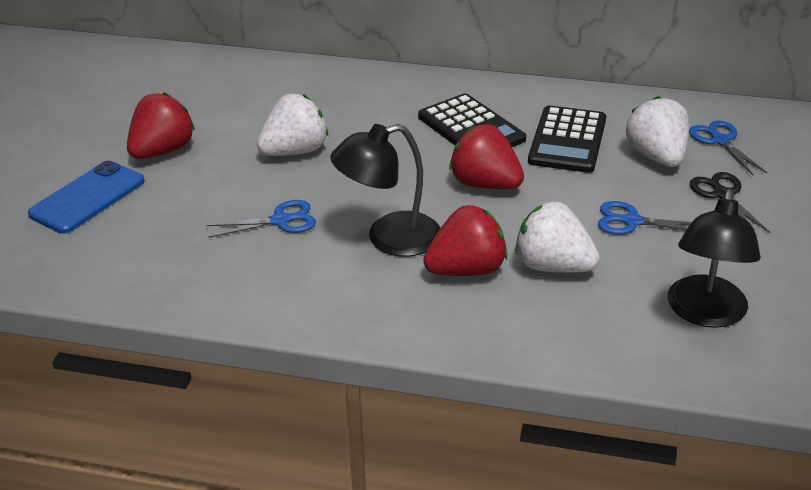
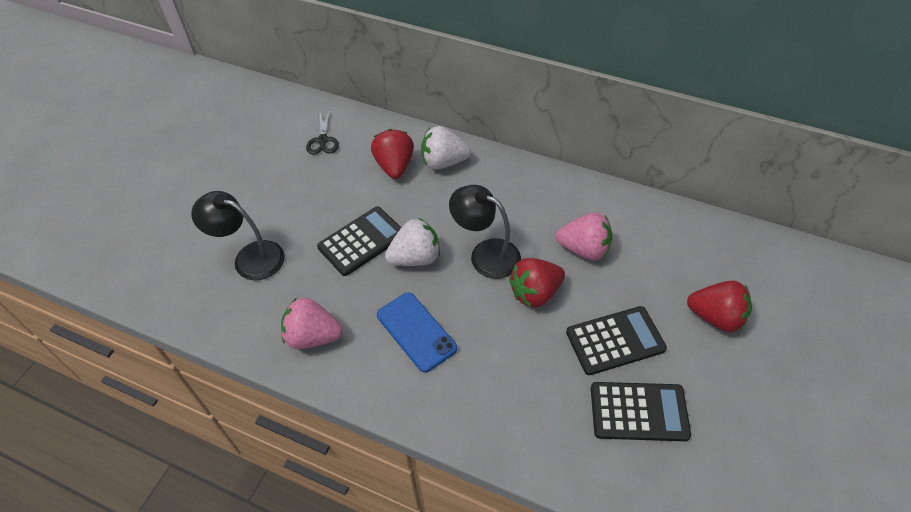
black calculator: 2 -> 3
blue scissors: 3 -> 0
pink strawberry: 0 -> 2
white strawberry: 3 -> 2

